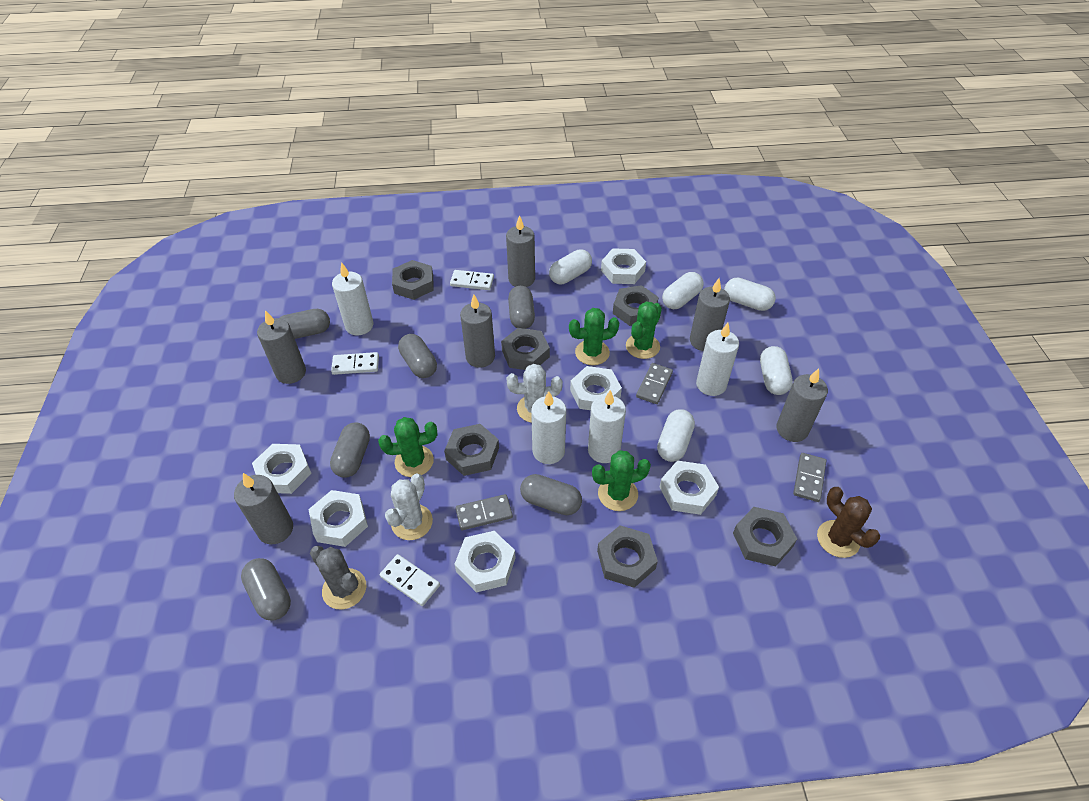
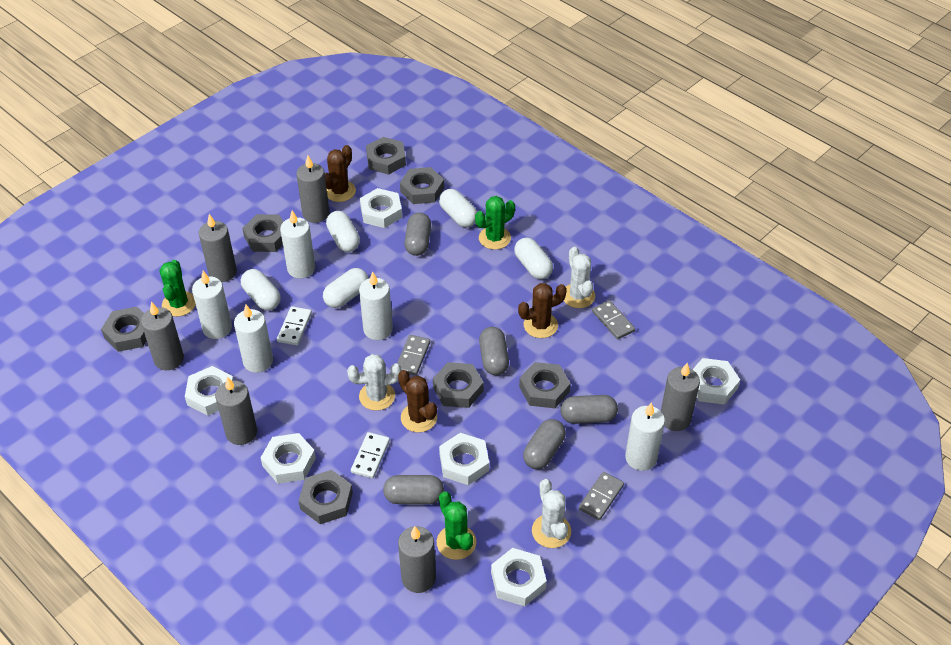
brown cactus: 1 -> 3
green cactus: 4 -> 3
grey cactus: 1 -> 0
grey capsule: 6 -> 5
grey nut: 6 -> 7
white cactus: 2 -> 3
white candle: 4 -> 5
white domino: 3 -> 2

